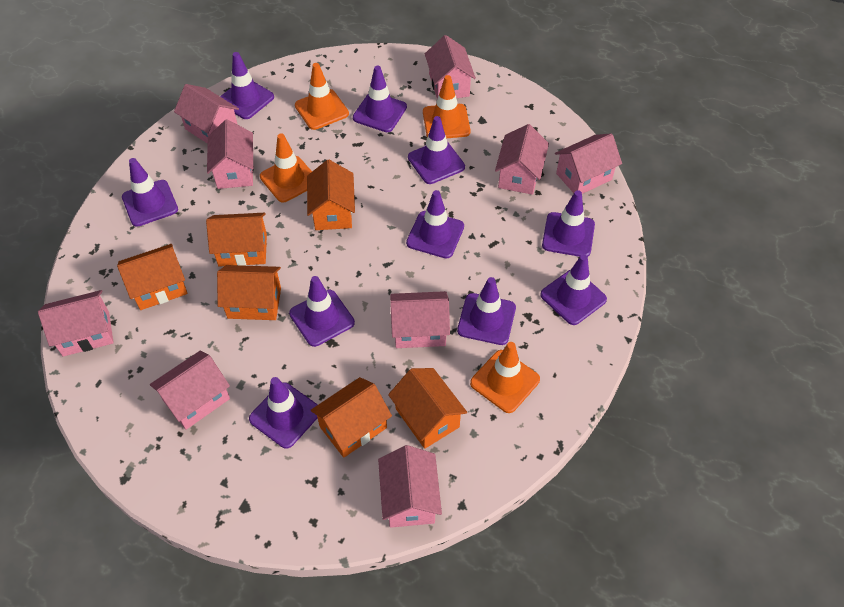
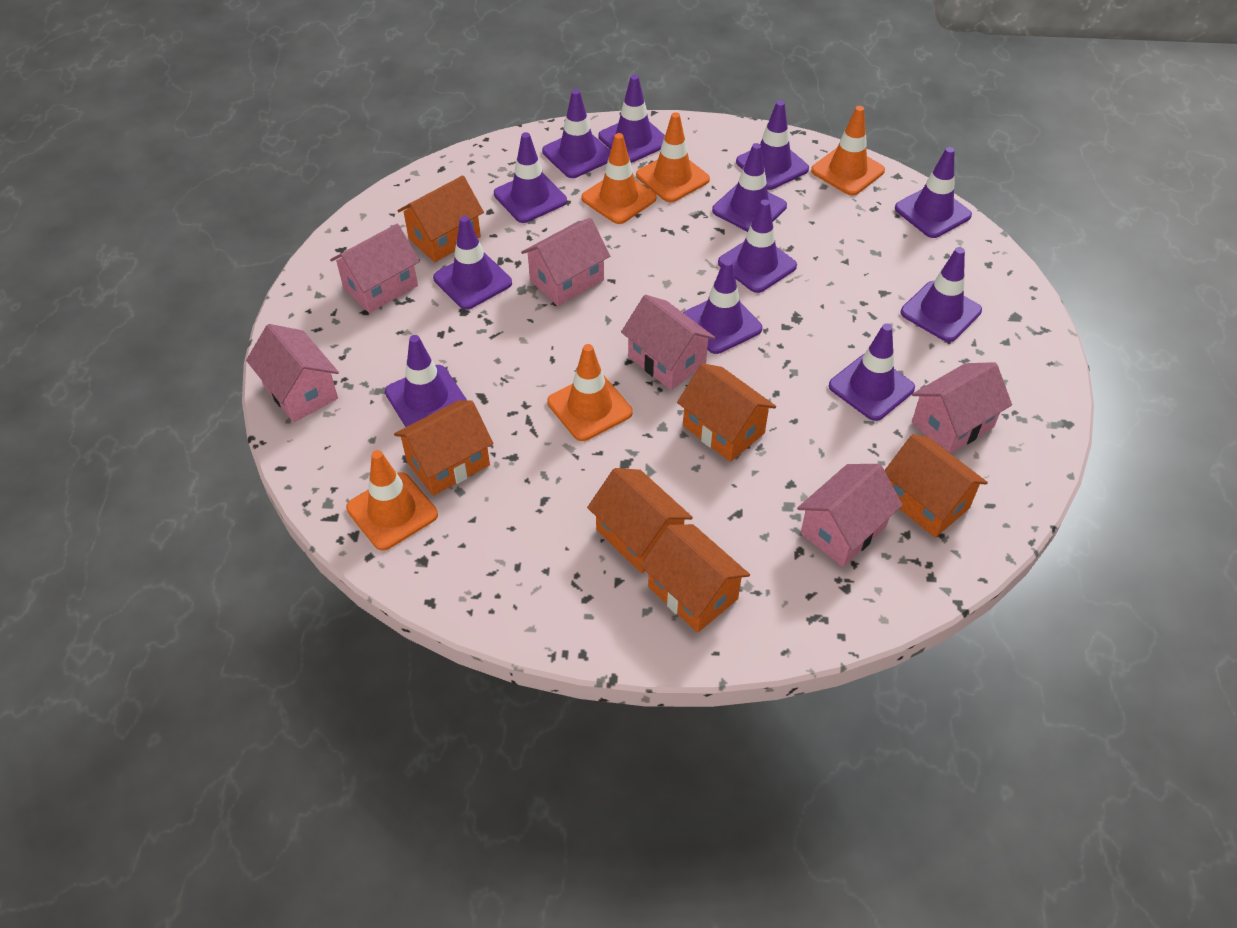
orange traffic cone: 4 -> 5
pink house: 9 -> 6
purple traffic cone: 10 -> 12

